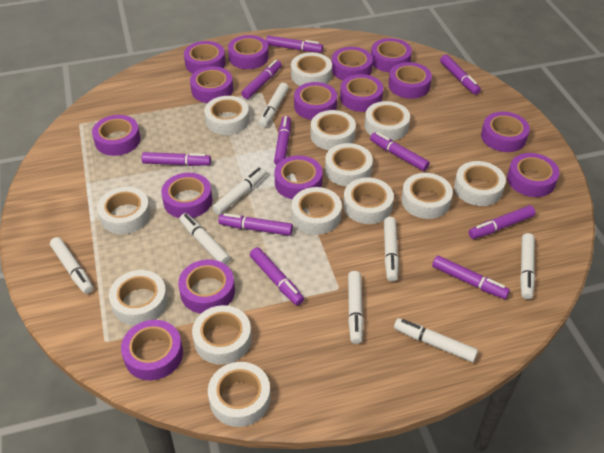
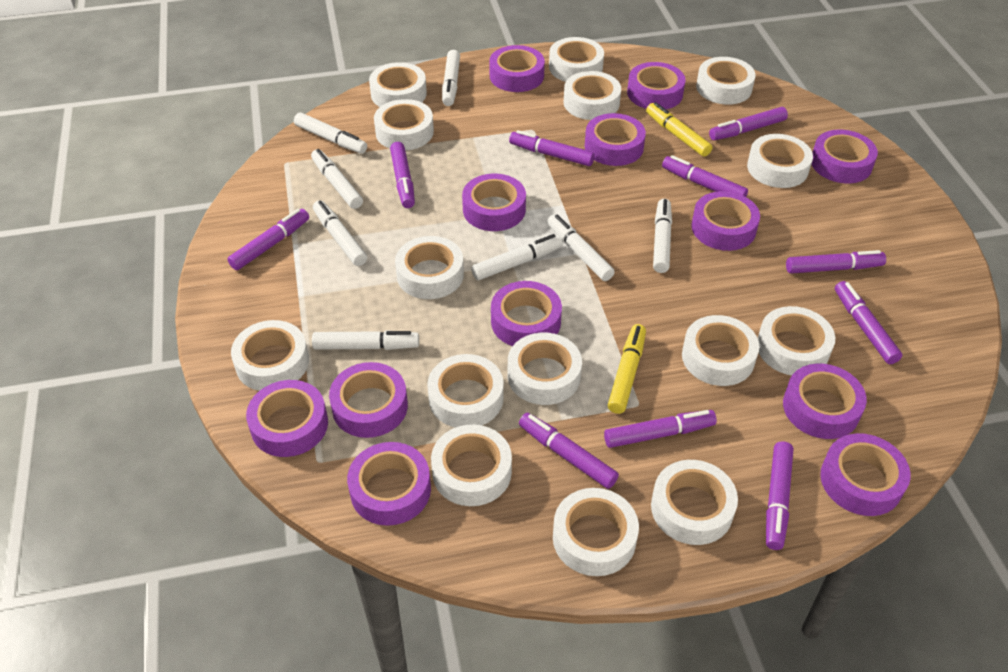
purple tape: 15 -> 12
white tape: 13 -> 15
yellow marker: 0 -> 2

